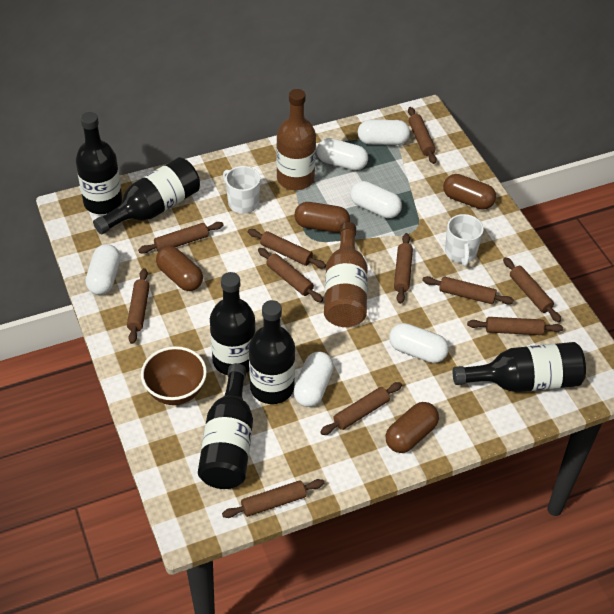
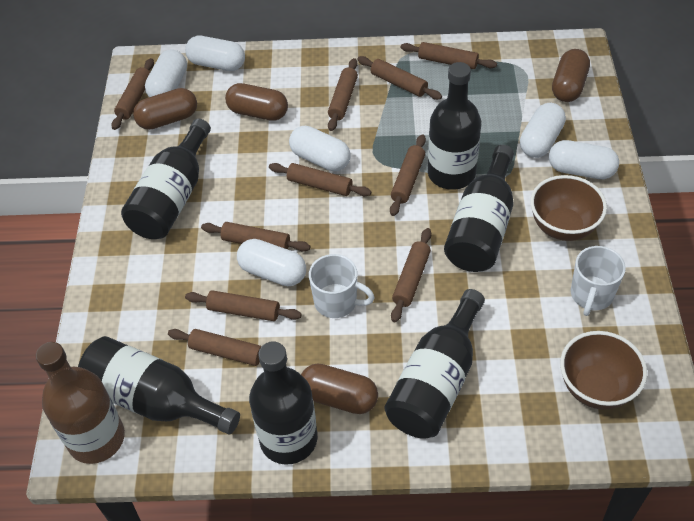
brown bottle: 2 -> 1
brown bowl: 1 -> 2
brown rolling pin: 11 -> 10

